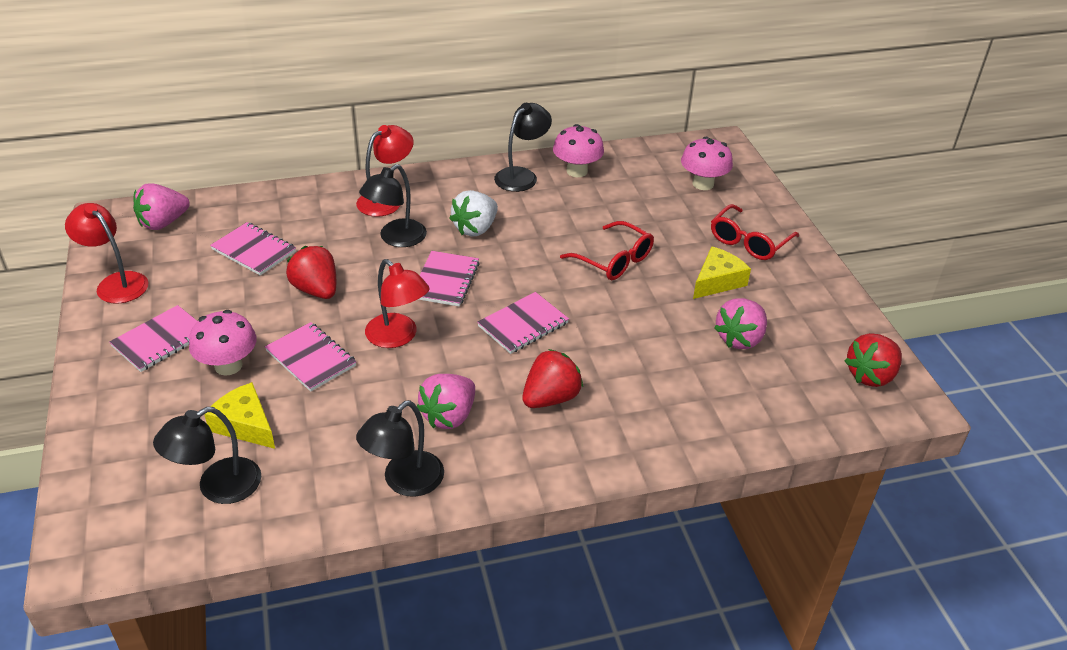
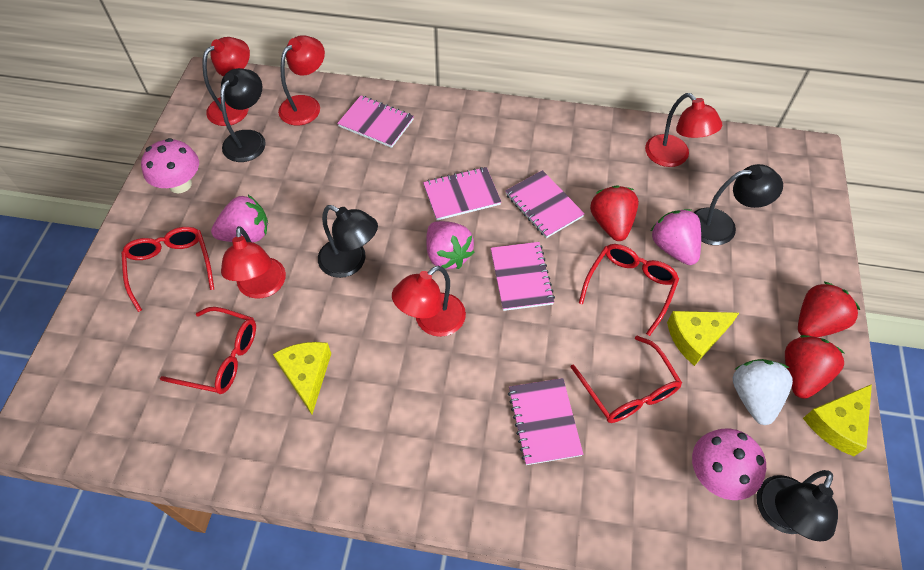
pink mushroom: 3 -> 2
red glasses: 2 -> 4
red lamp: 3 -> 5
yellow cheese: 2 -> 3

